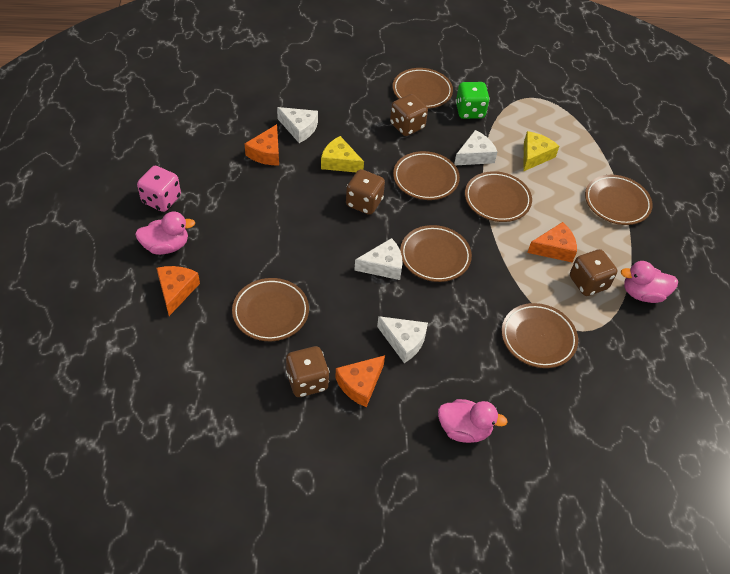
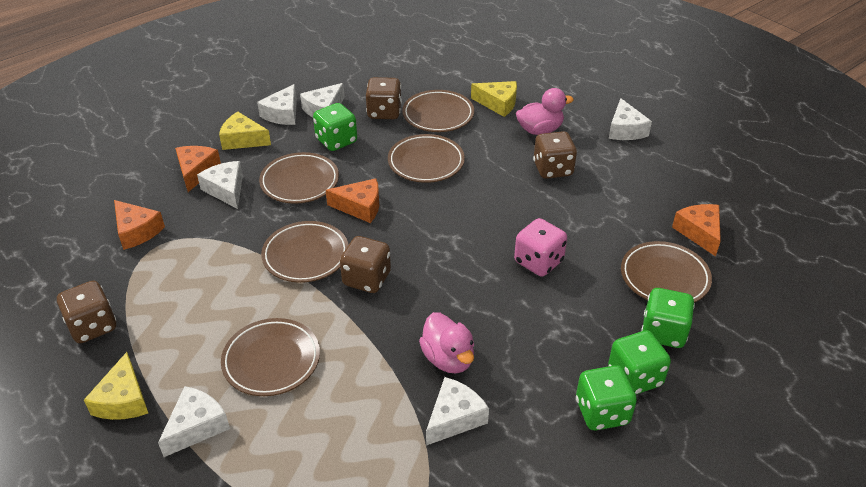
brown plate: 7 -> 6
green dice: 1 -> 4
pink duck: 3 -> 2
white cheese: 4 -> 6
yellow cheese: 2 -> 3

